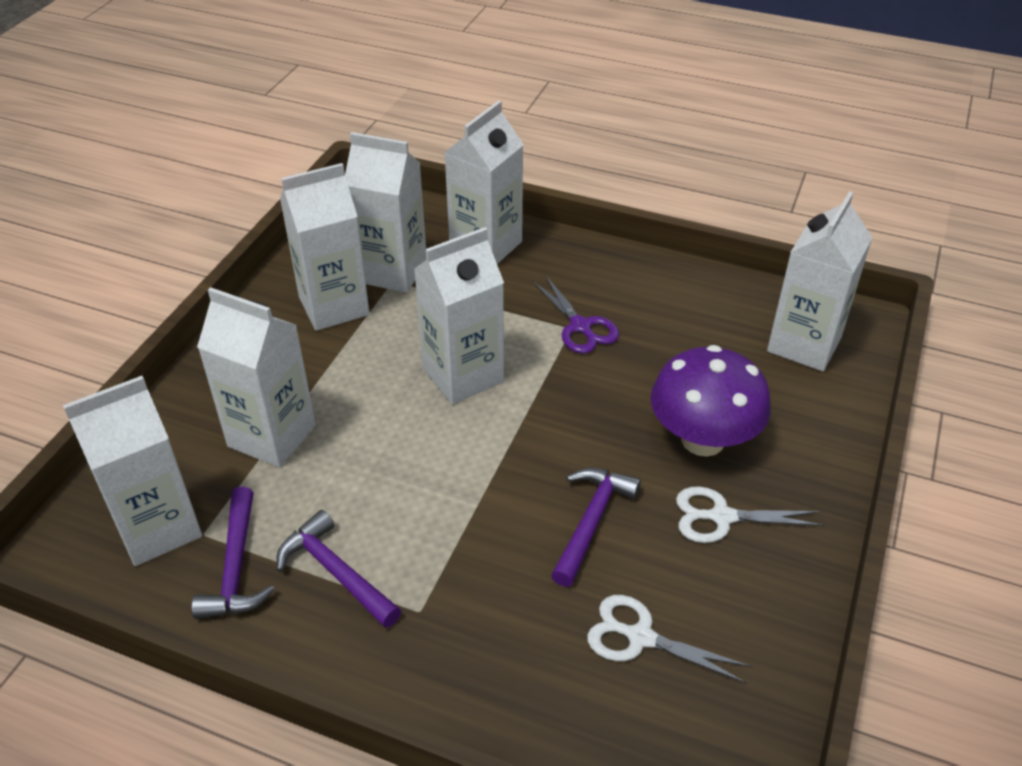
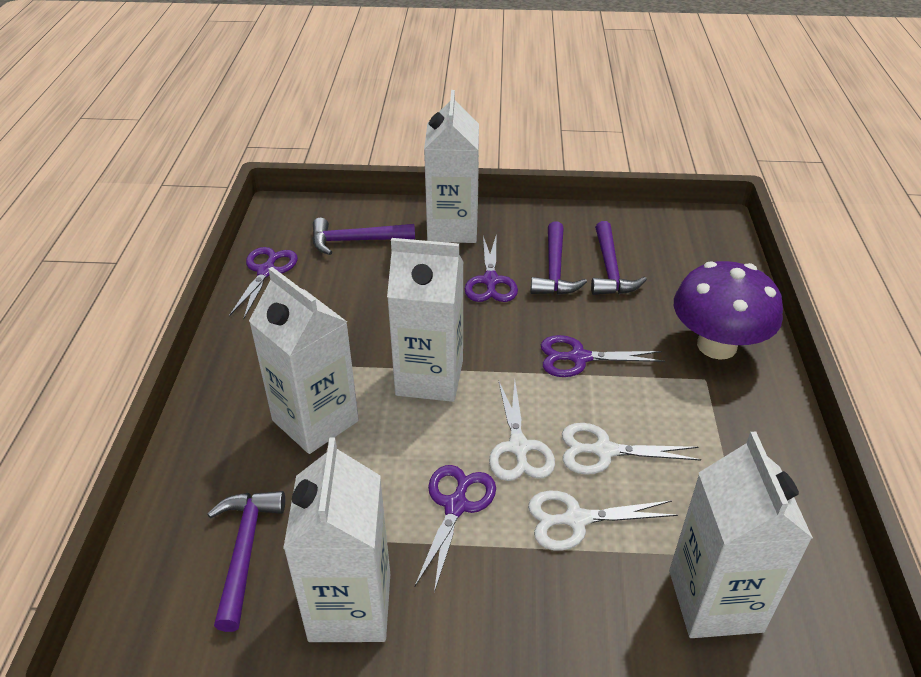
purple hammer: 3 -> 4
purple scissors: 1 -> 4
white carton: 7 -> 5
white scissors: 2 -> 3

